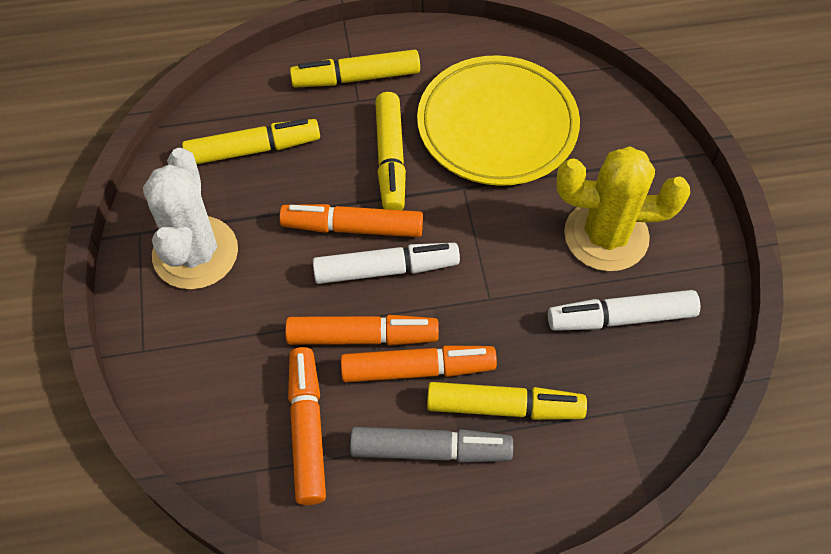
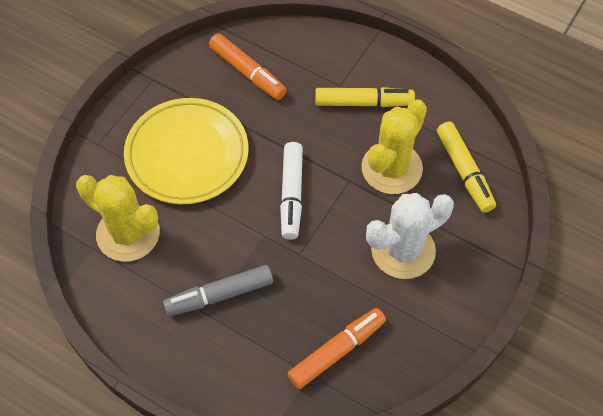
orange marker: 4 -> 2
white marker: 2 -> 1
yellow cactus: 1 -> 2
yellow marker: 4 -> 2

